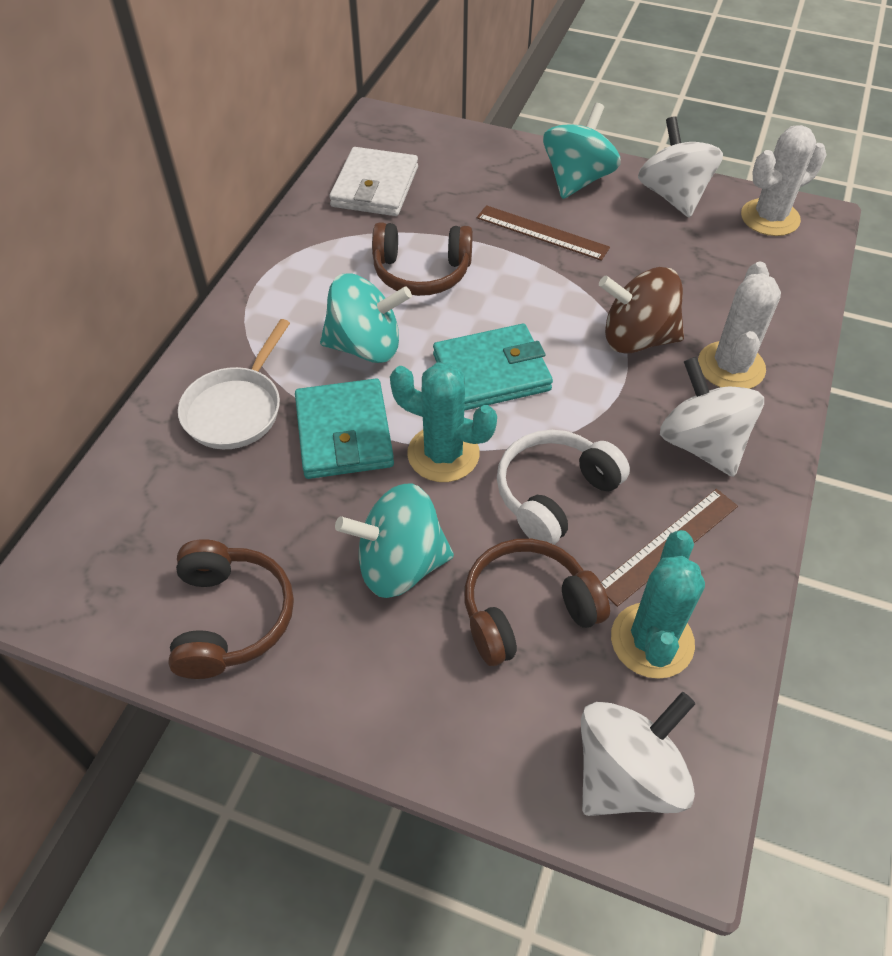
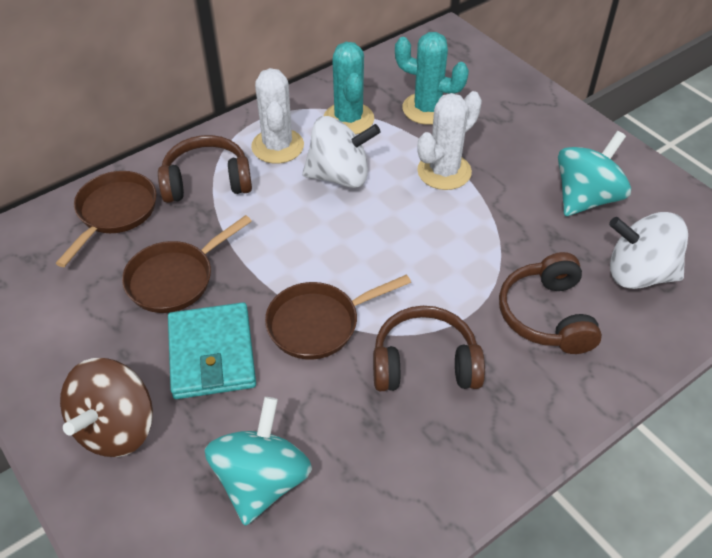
brown pan: 0 -> 3
brown ruler: 2 -> 0
turquoise spinning top: 3 -> 2
turquoise wallet: 2 -> 1
white headphones: 1 -> 0
white pan: 1 -> 0
white spinning top: 3 -> 2
white wallet: 1 -> 0

